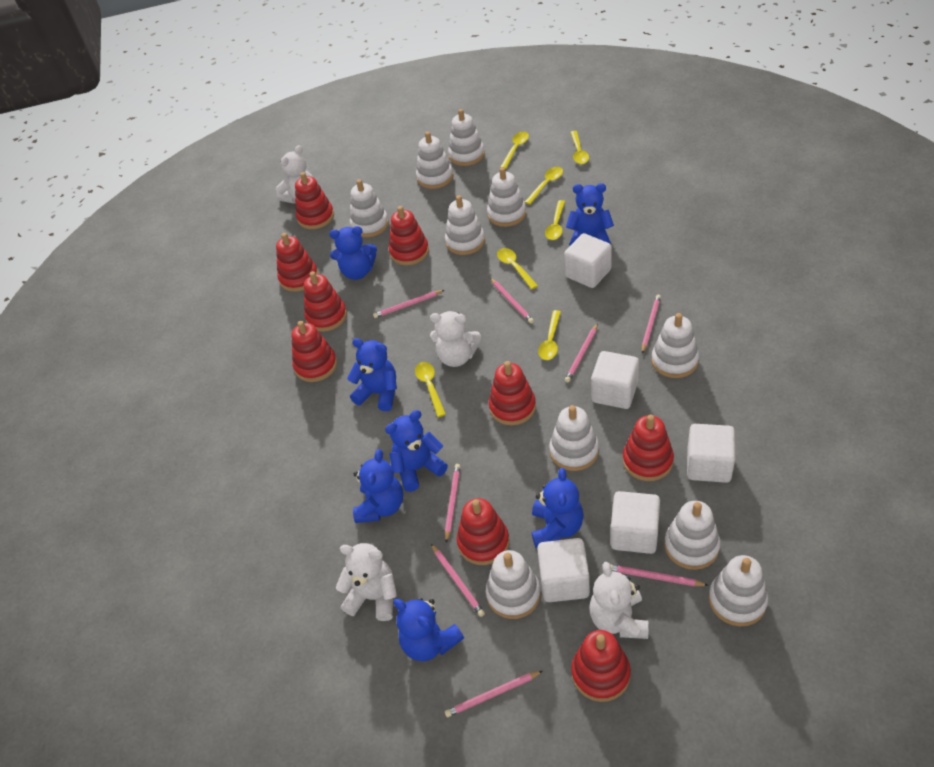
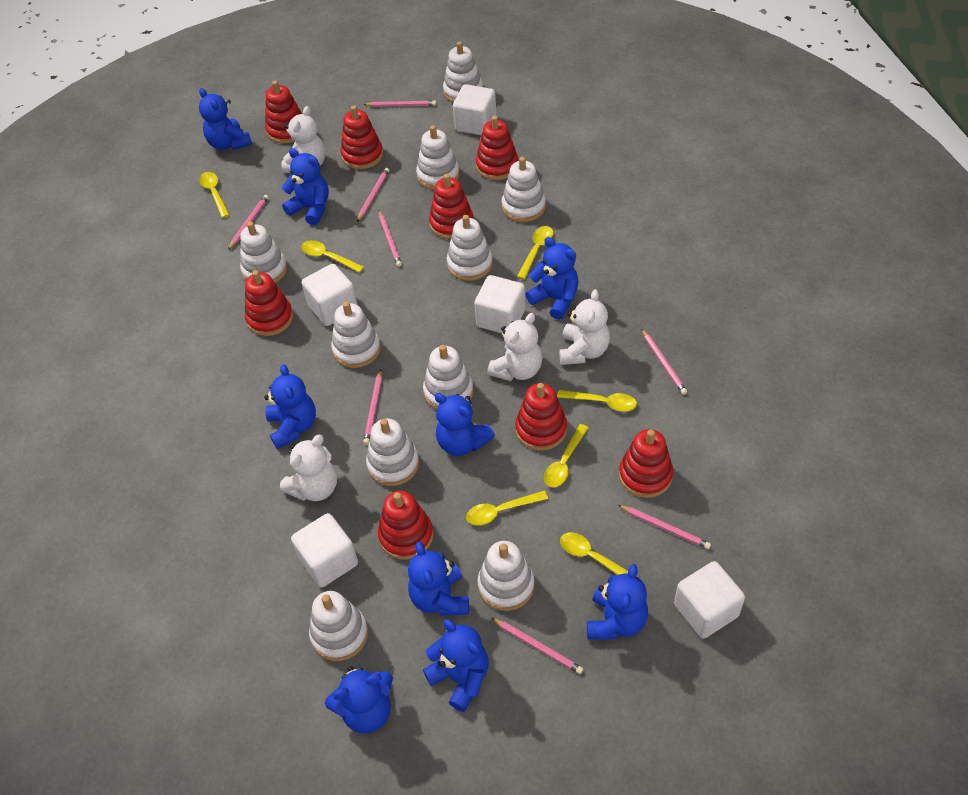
blue teddy bear: 7 -> 9
red stacking toy: 9 -> 8

